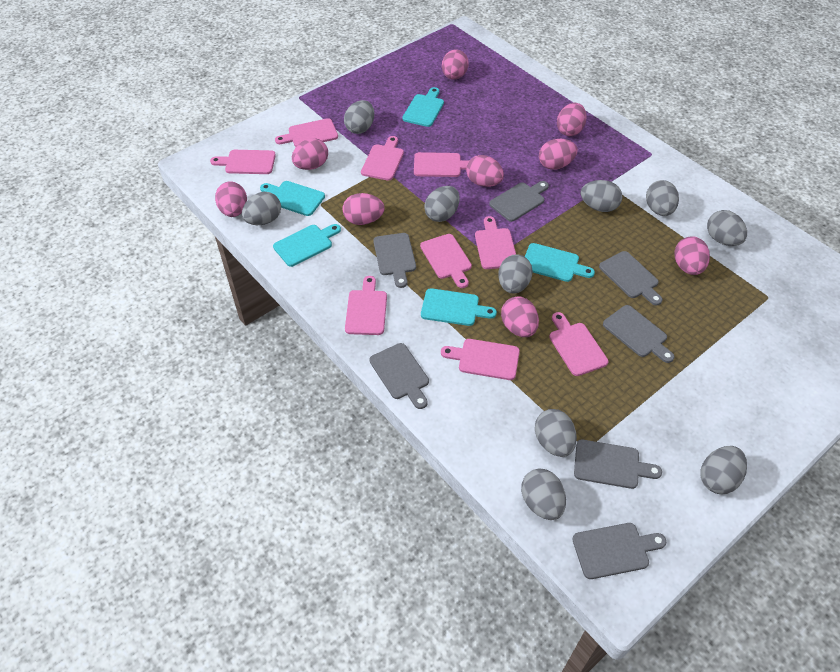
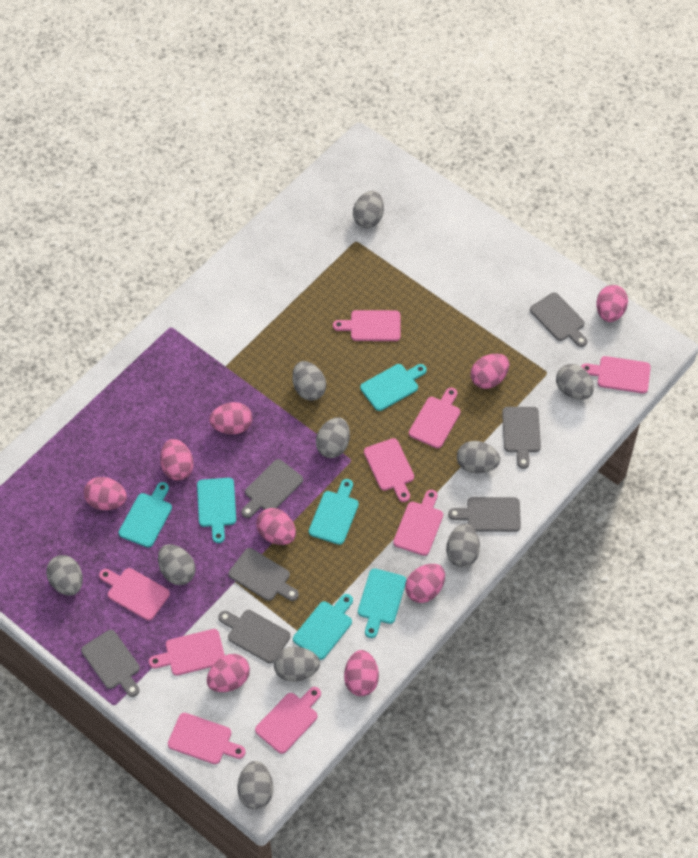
turquoise cutting board: 5 -> 6

